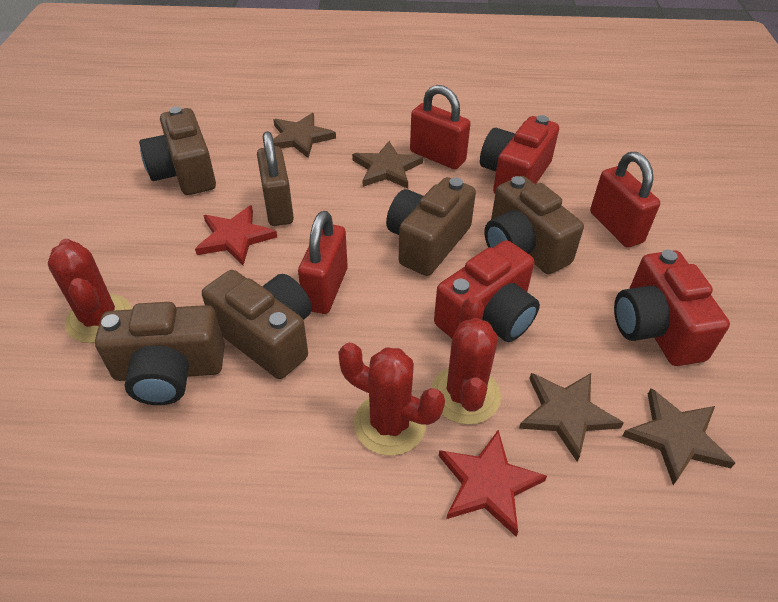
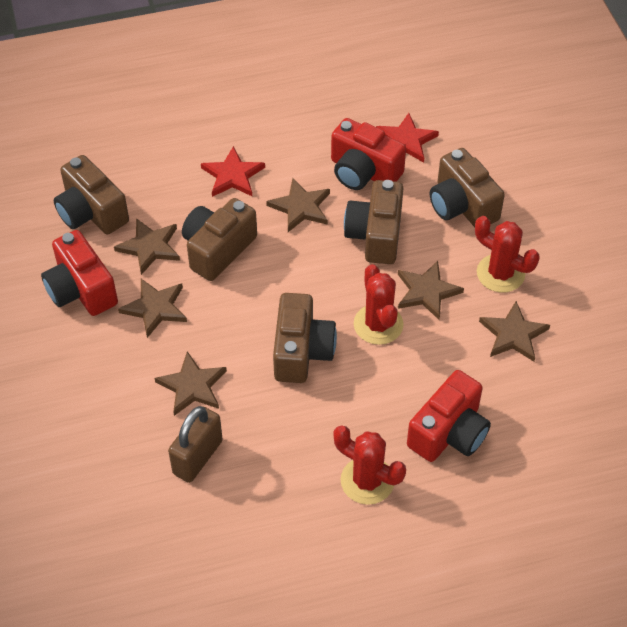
brown star: 4 -> 6
red padlock: 3 -> 0

